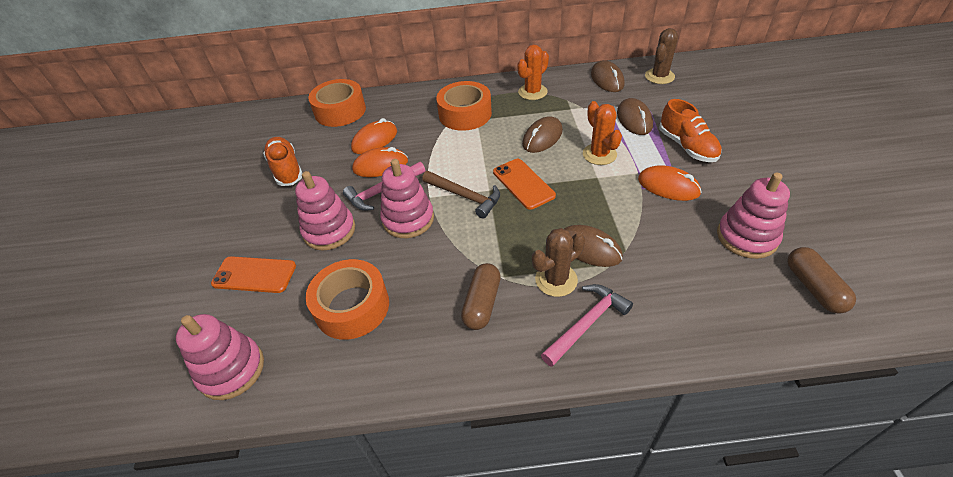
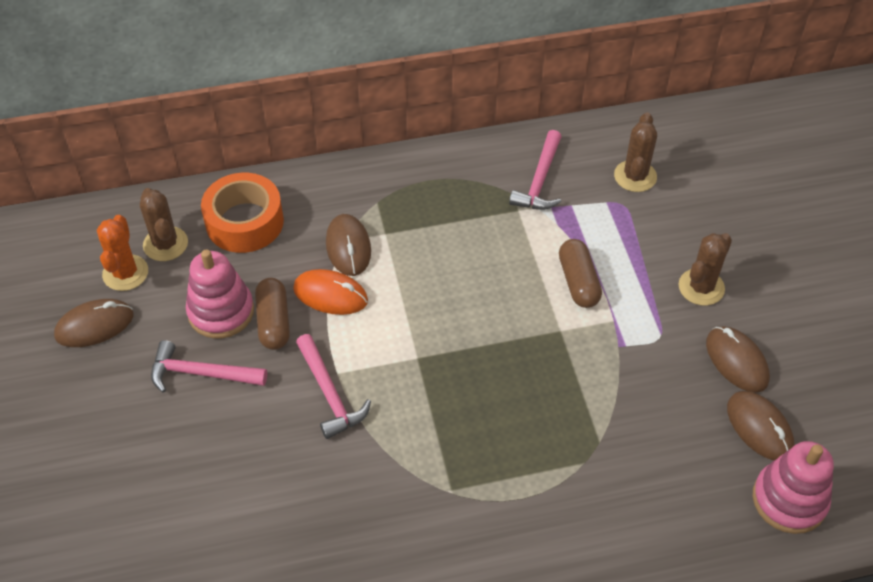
brown cactus: 2 -> 3
brown hammer: 1 -> 0
orange cactus: 2 -> 1
orange mouse: 3 -> 1
orange phone: 2 -> 0
orange shoe: 2 -> 0
orange tape: 3 -> 1
pink hammer: 2 -> 3
pink stacking toy: 4 -> 2

